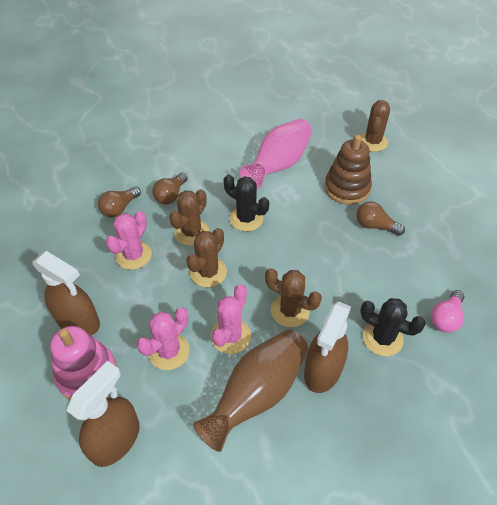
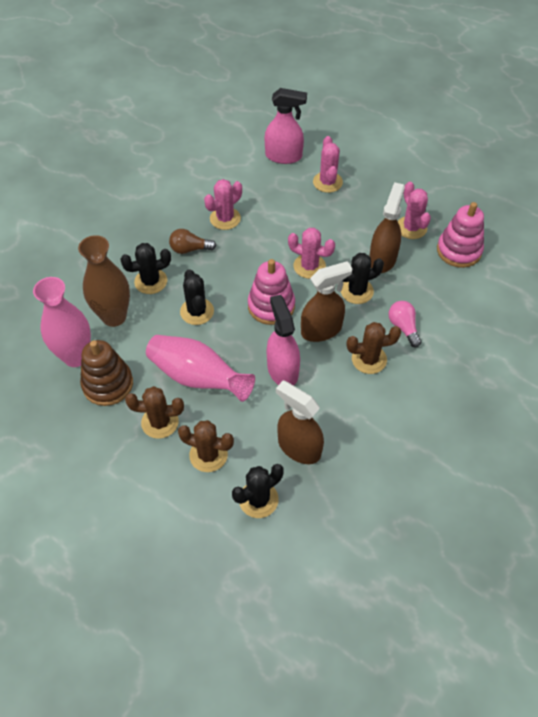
black cactus: 2 -> 4
brown cactus: 4 -> 3
brown light bulb: 3 -> 1
pink cactus: 3 -> 4
pink spray bottle: 0 -> 2
pink stacking toy: 1 -> 2
pink vase: 1 -> 2

